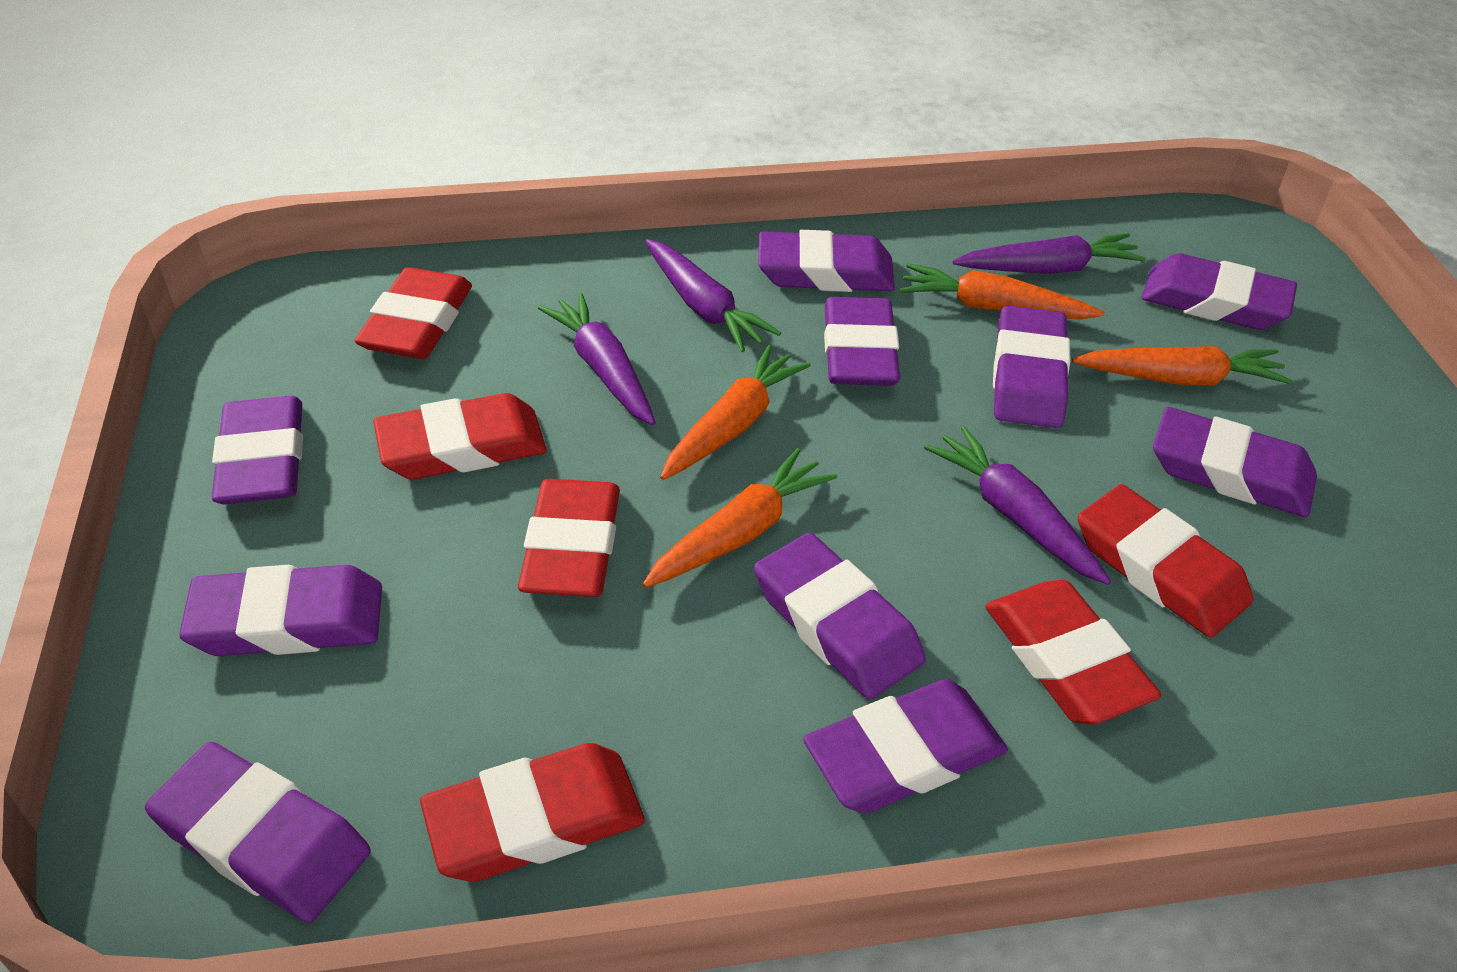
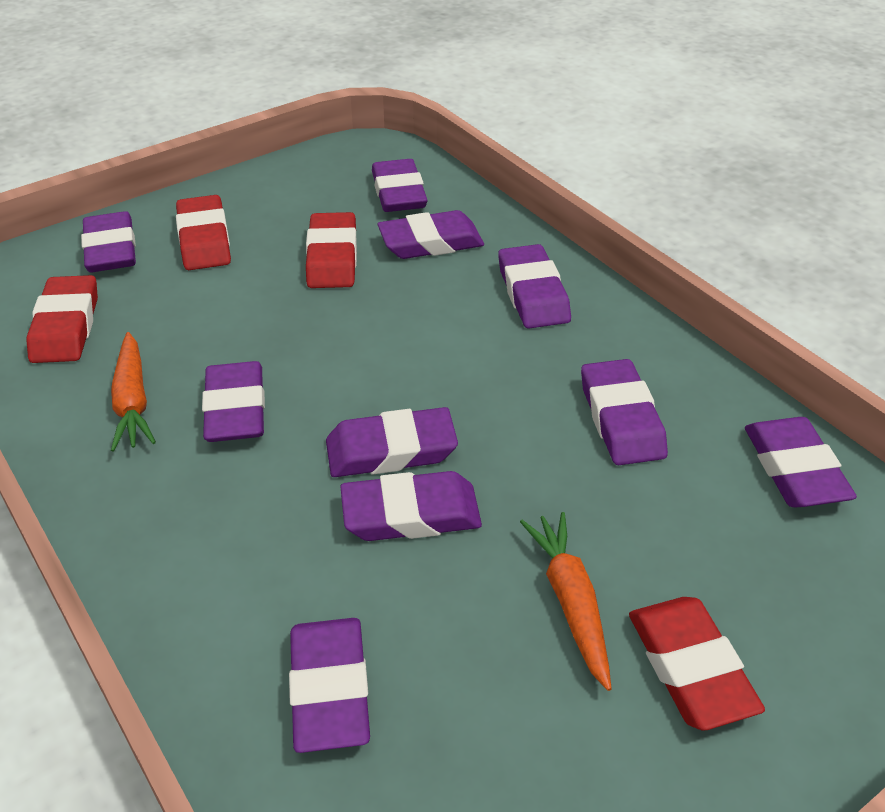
orange carrot: 4 -> 2
purple carrot: 4 -> 0
red eraser: 6 -> 4

